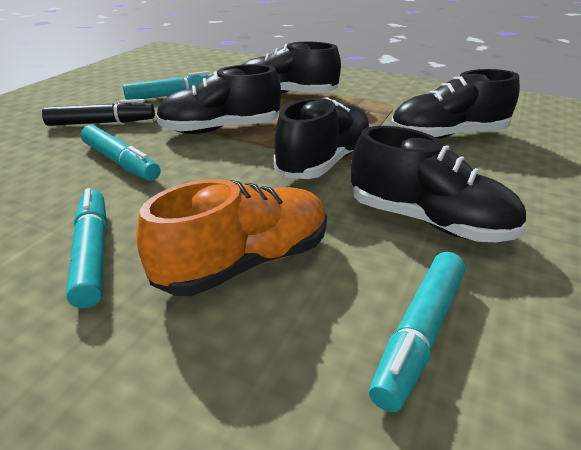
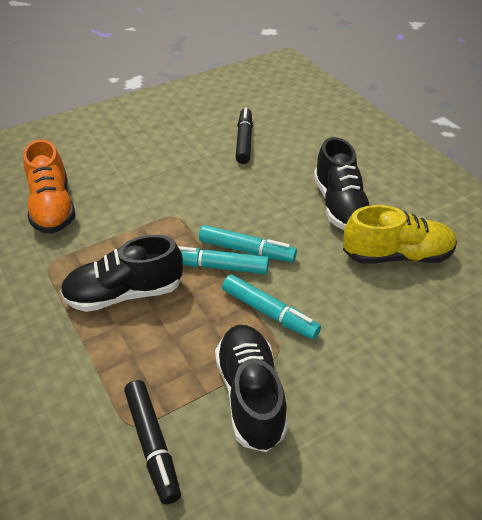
black marker: 1 -> 2
black shoe: 5 -> 3
turquoise marker: 4 -> 3
yellow shoe: 0 -> 1

